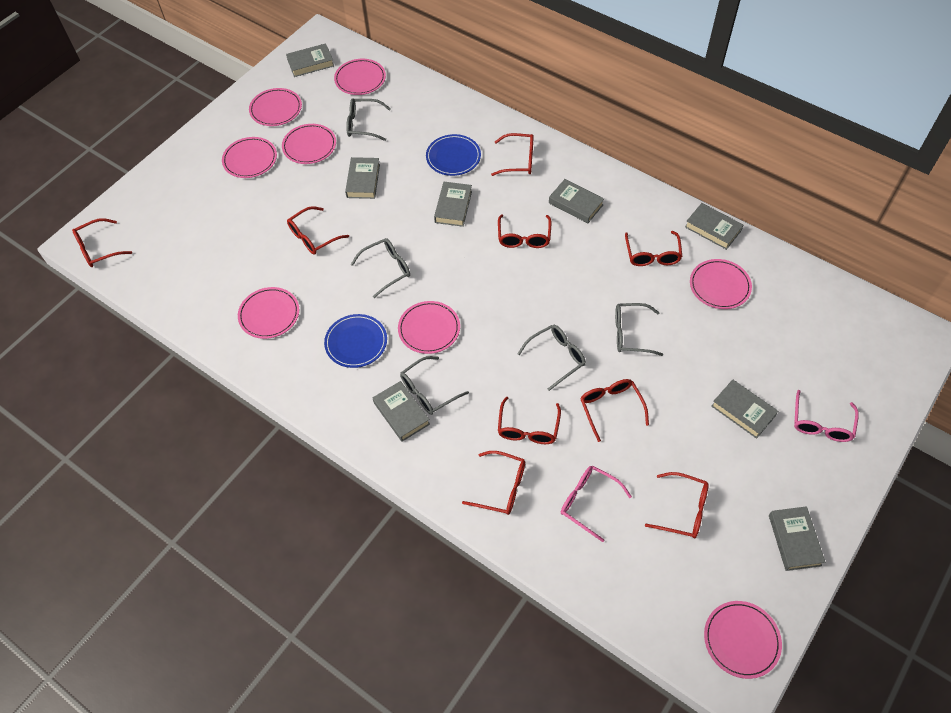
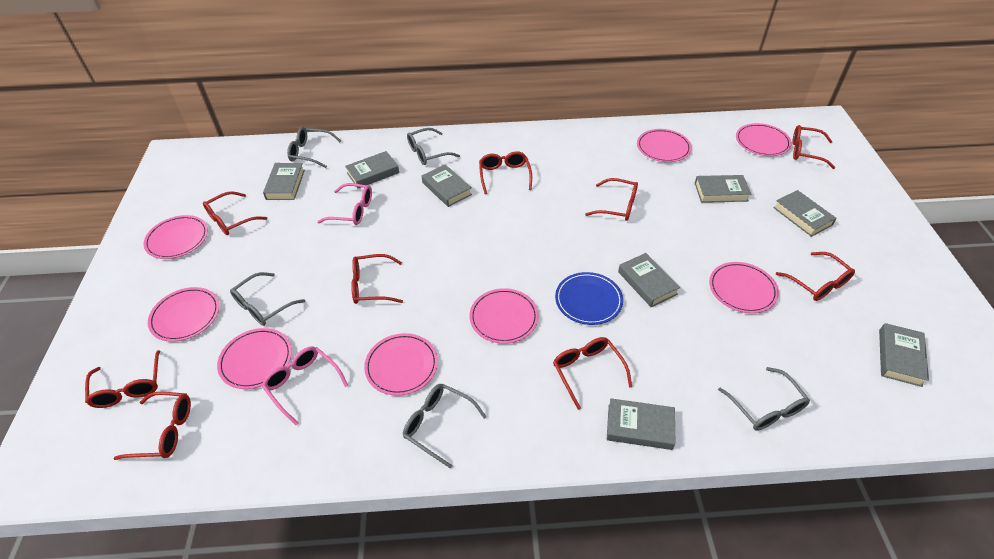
blue plate: 2 -> 1

